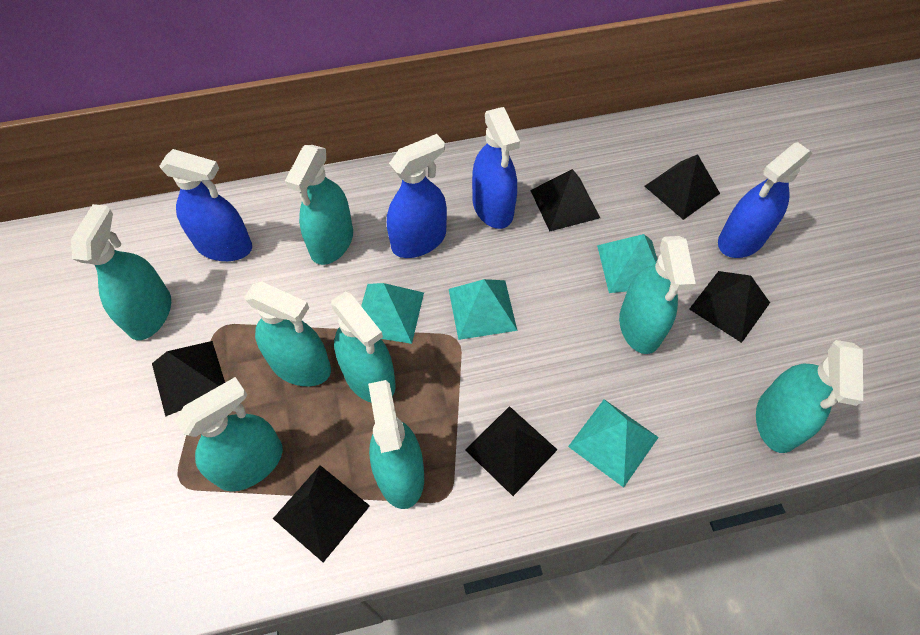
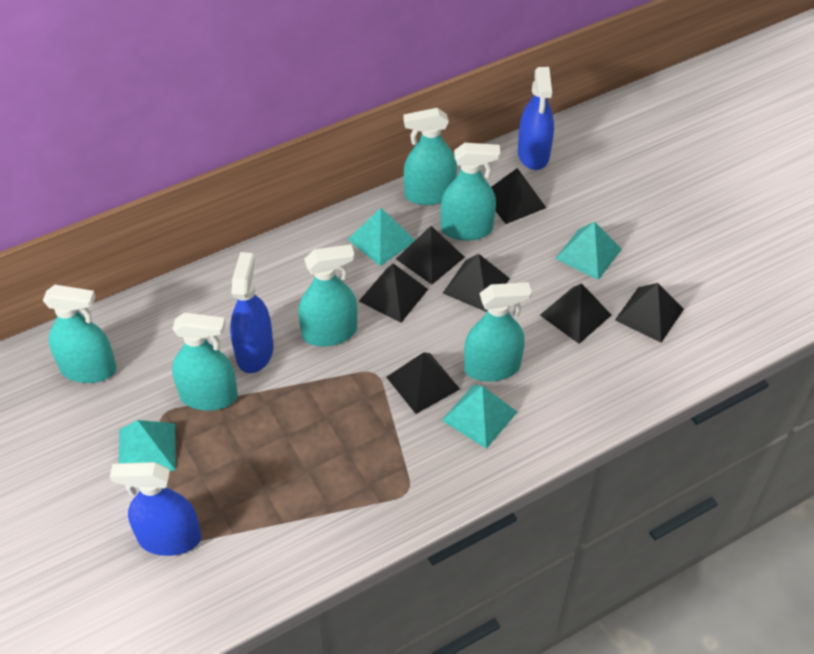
black pyramid: 6 -> 7
blue spray bottle: 4 -> 3
turquoise spray bottle: 8 -> 6

